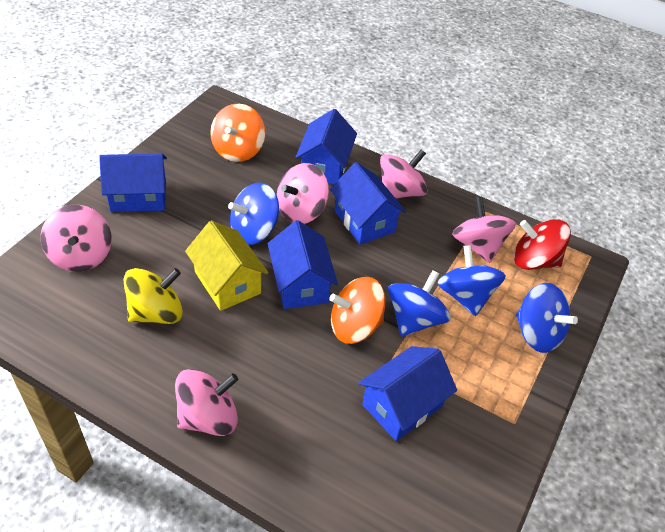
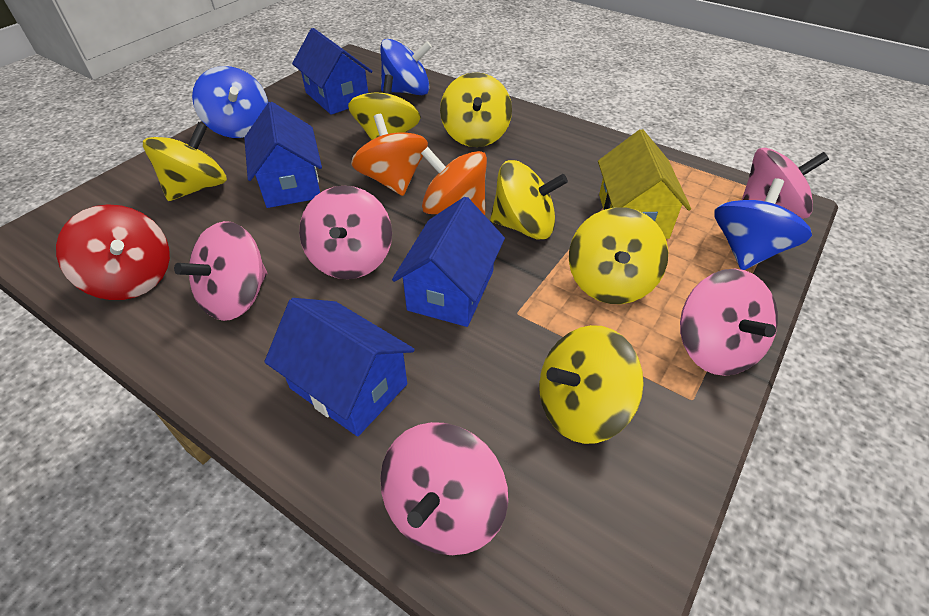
blue house: 5 -> 4
blue spinning top: 4 -> 3
yellow spinning top: 1 -> 6

